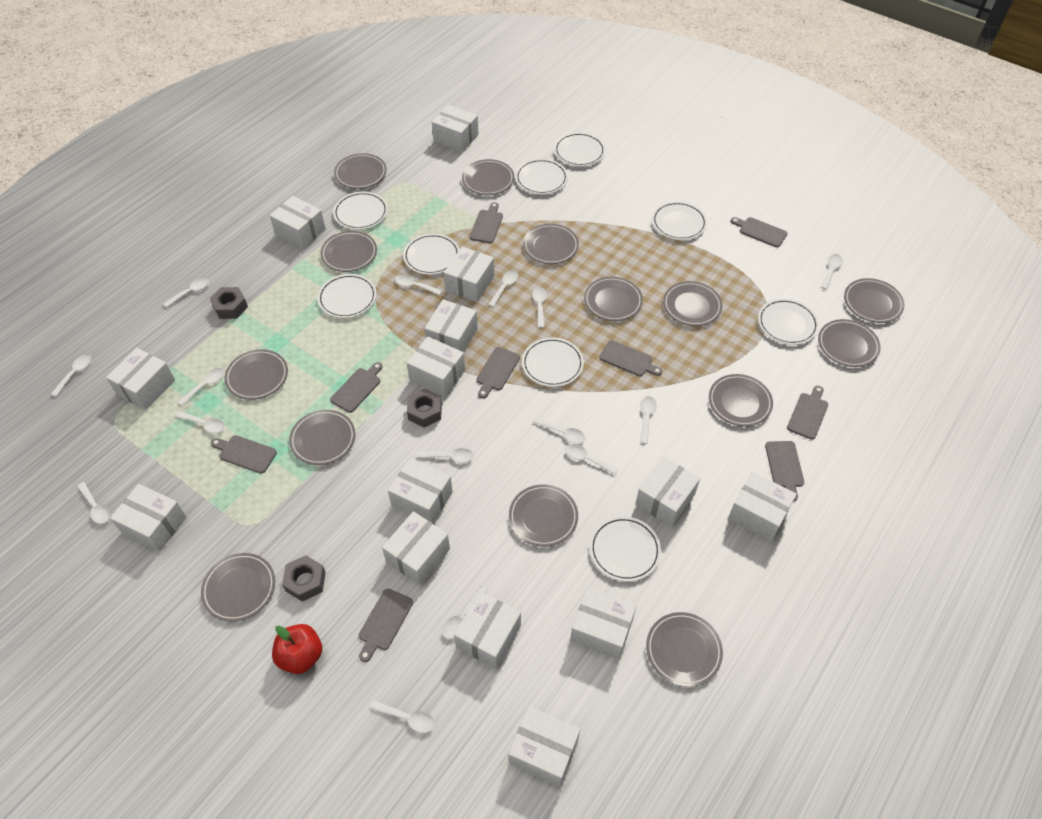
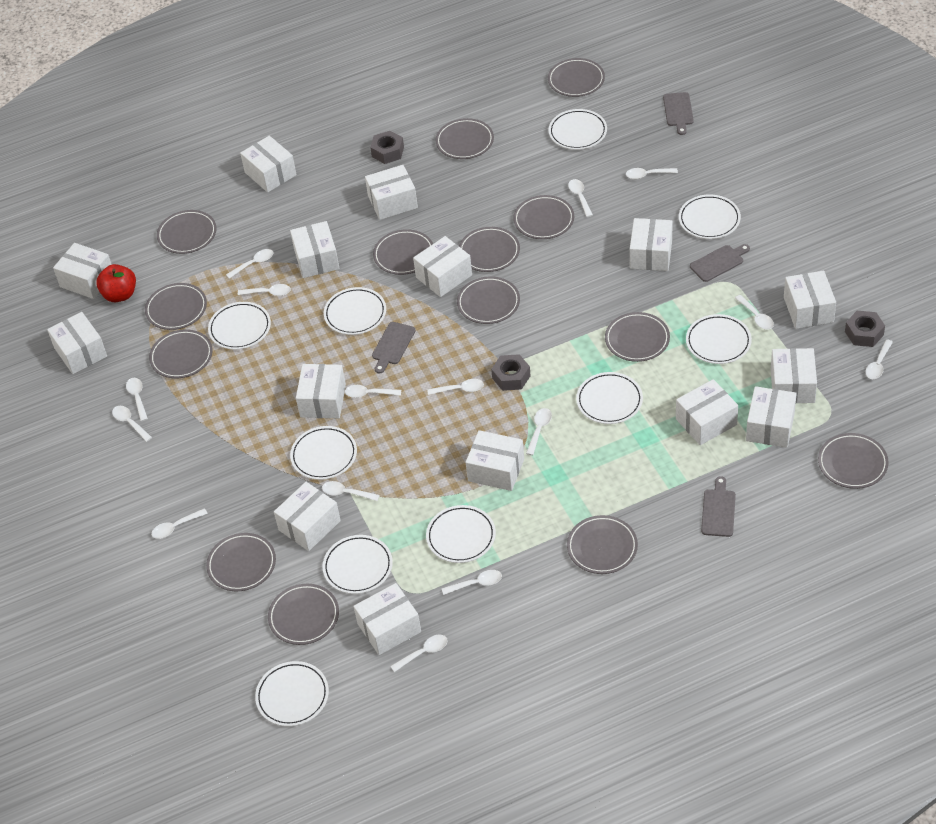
grey cutting board: 9 -> 4
white box: 14 -> 15
white plate: 9 -> 10

